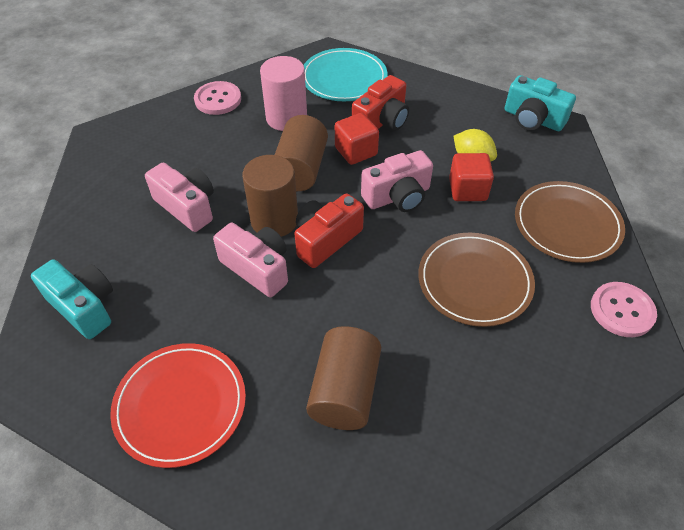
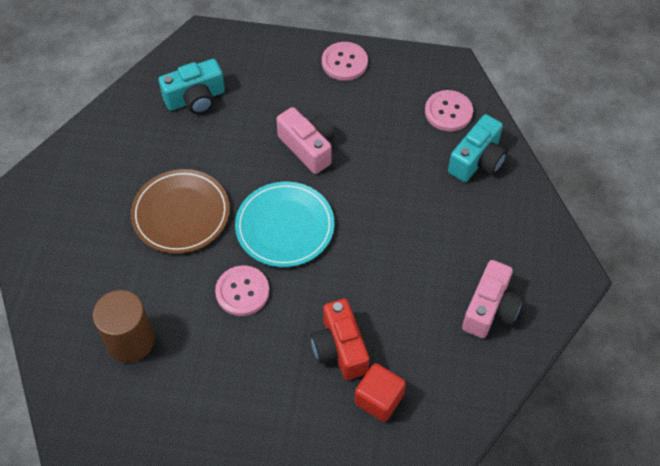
brown cylinder: 3 -> 1
brown plate: 2 -> 1
pink button: 2 -> 3
pink camera: 3 -> 2
pink cylinder: 1 -> 0
red camera: 2 -> 1
red cube: 2 -> 1
red plate: 1 -> 0
yellow lemon: 1 -> 0

